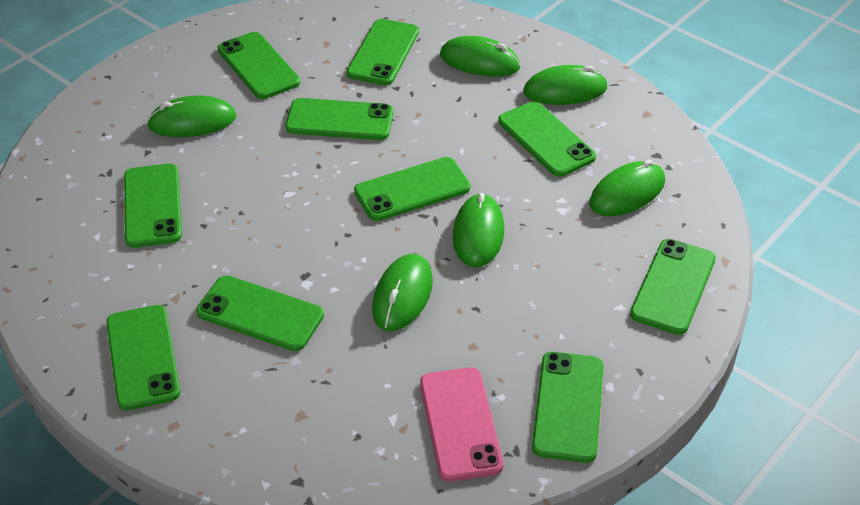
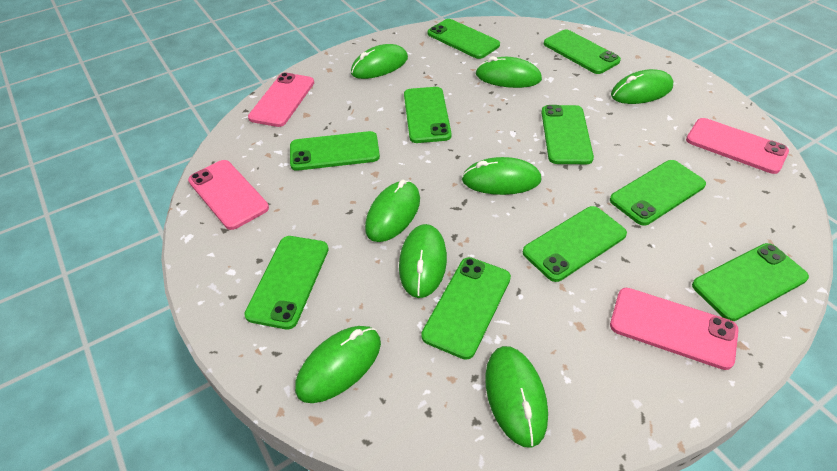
green mouse: 6 -> 8
pink phone: 1 -> 4

